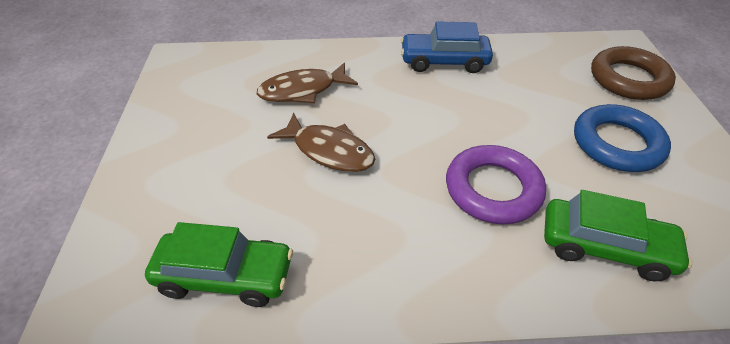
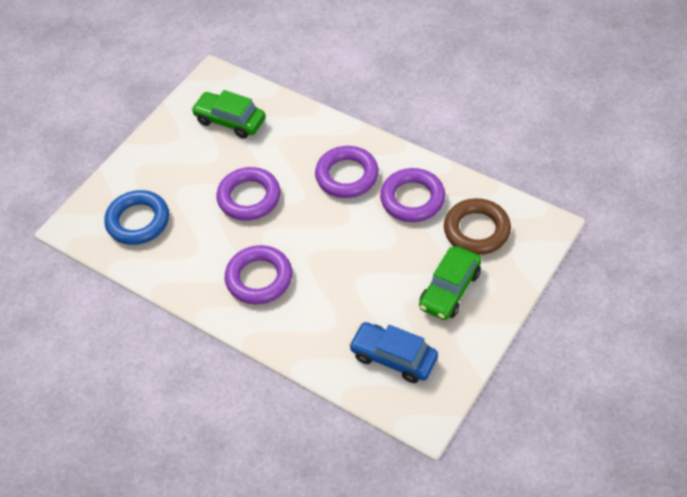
brown fish: 2 -> 0
purple ring: 1 -> 4

